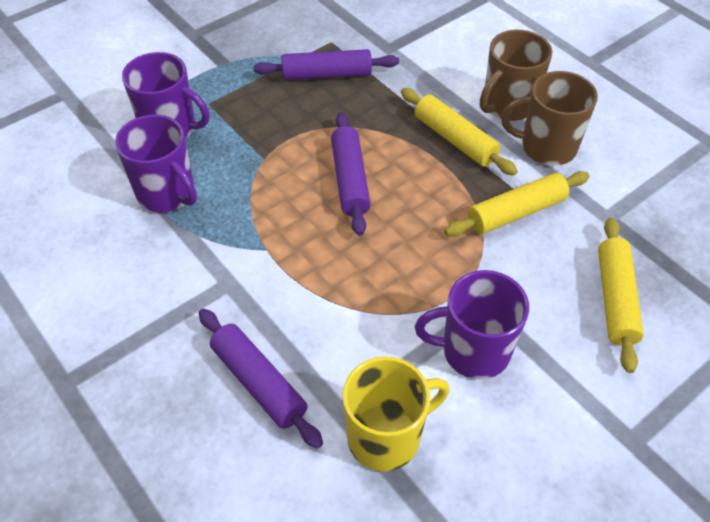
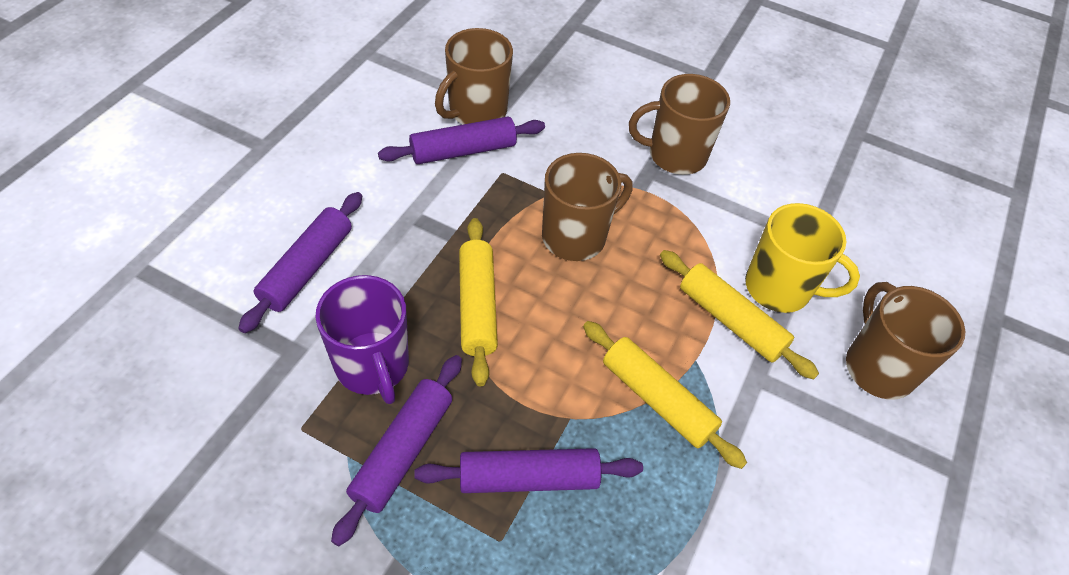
brown mug: 2 -> 4
purple mug: 3 -> 1
purple rolling pin: 3 -> 4

